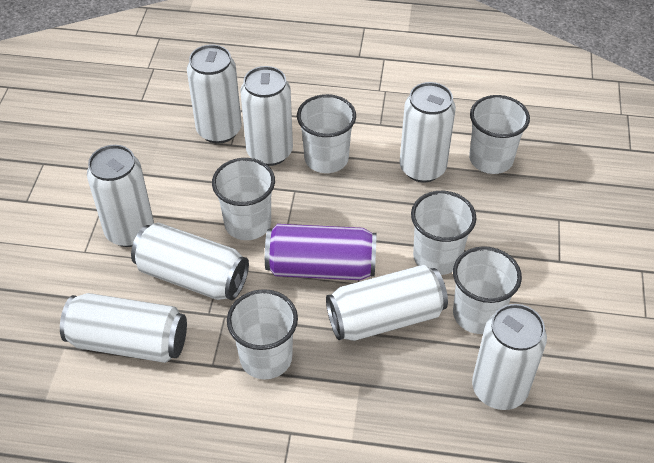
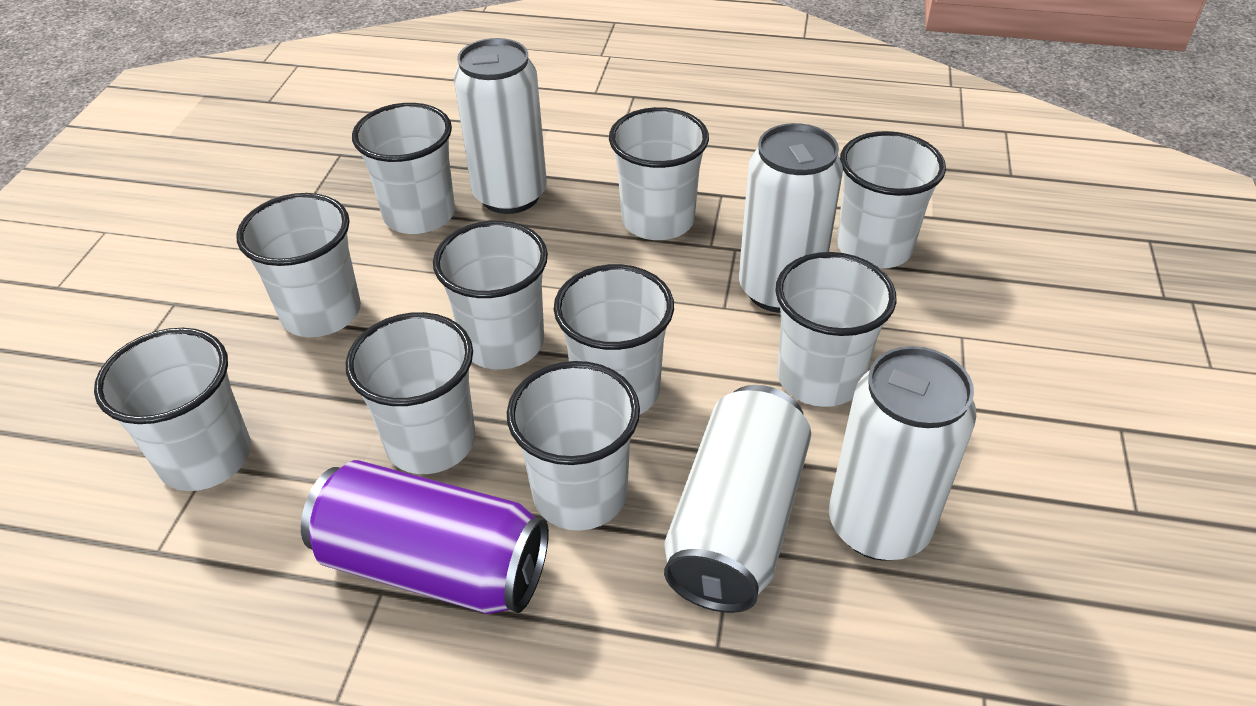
white can: 8 -> 4
white cup: 6 -> 10

